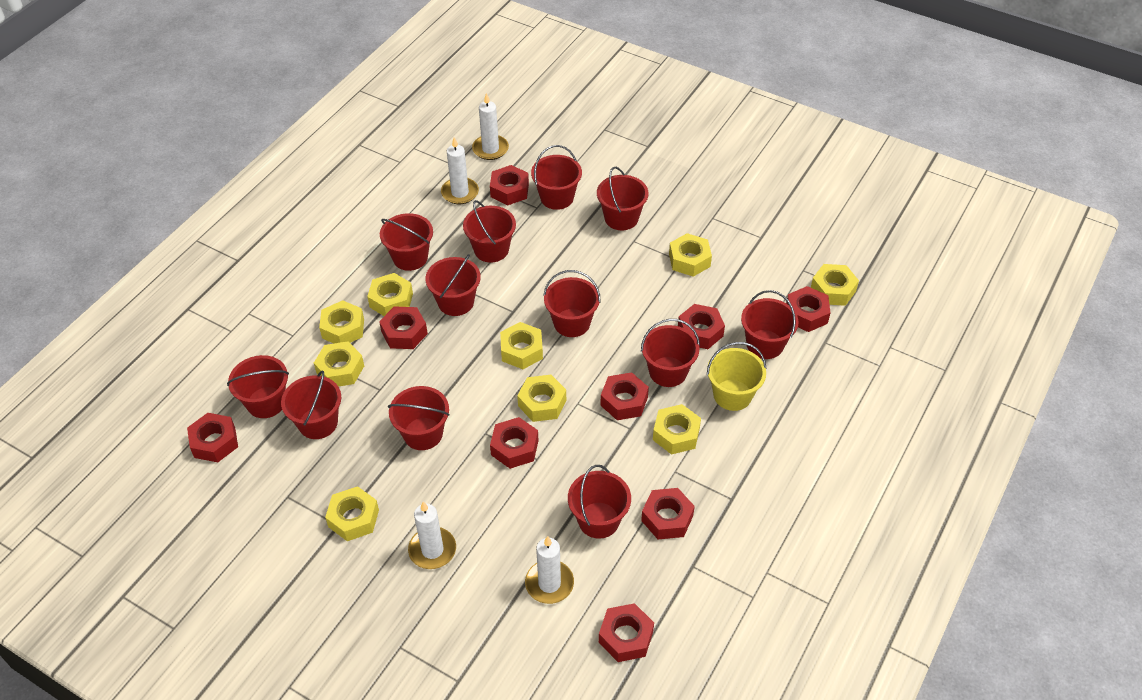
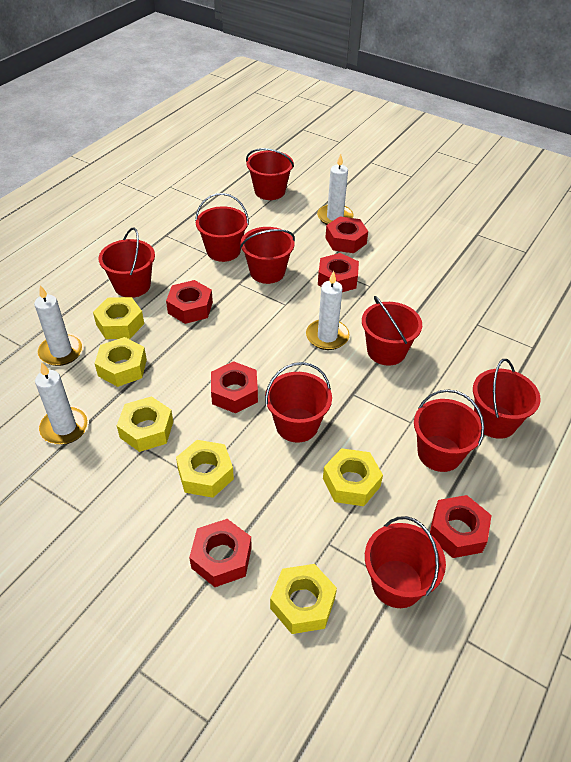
red bucket: 12 -> 9
red nut: 9 -> 6
yellow bucket: 1 -> 0
yellow nut: 9 -> 6

